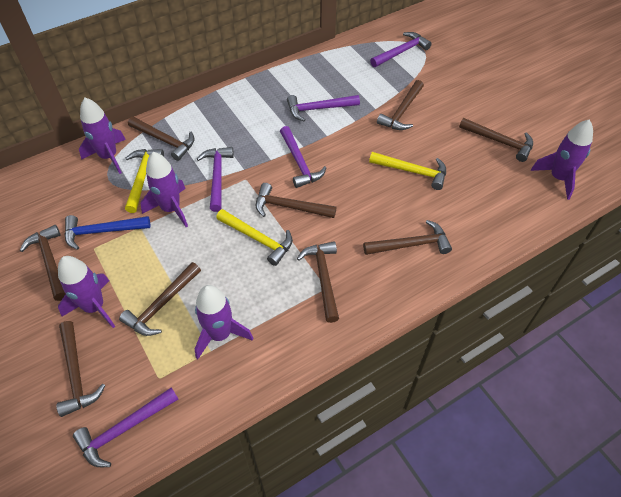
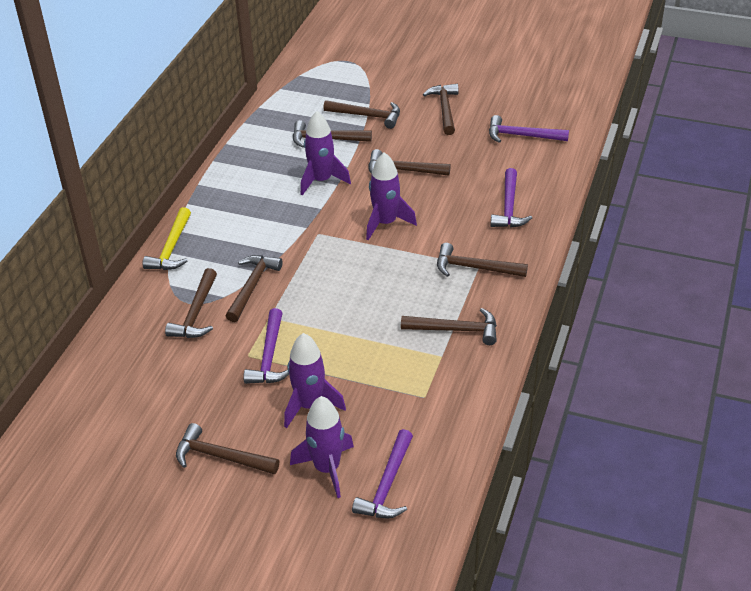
blue hammer: 1 -> 0
purple hammer: 5 -> 4
purple rocket: 5 -> 4
yellow hammer: 3 -> 1

